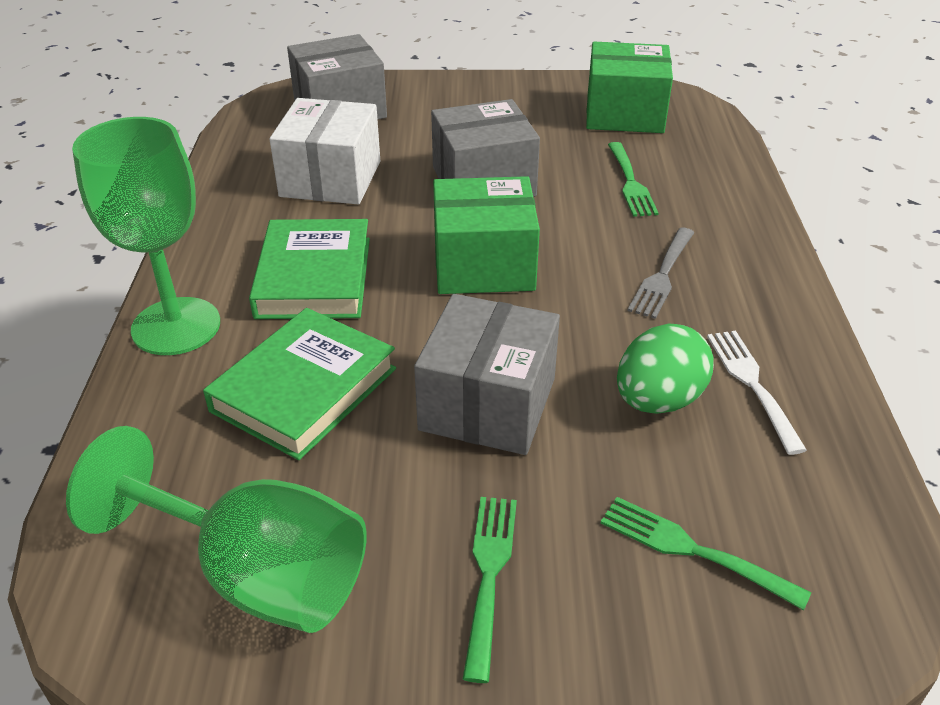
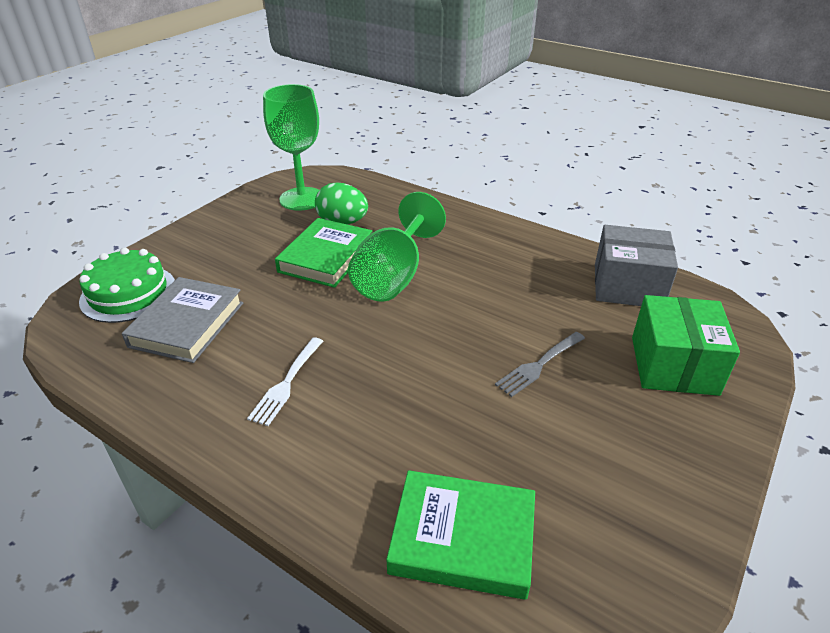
green box: 2 -> 1
green cake: 0 -> 1
green fork: 3 -> 0
grey book: 0 -> 1
grey box: 3 -> 1
white box: 1 -> 0

